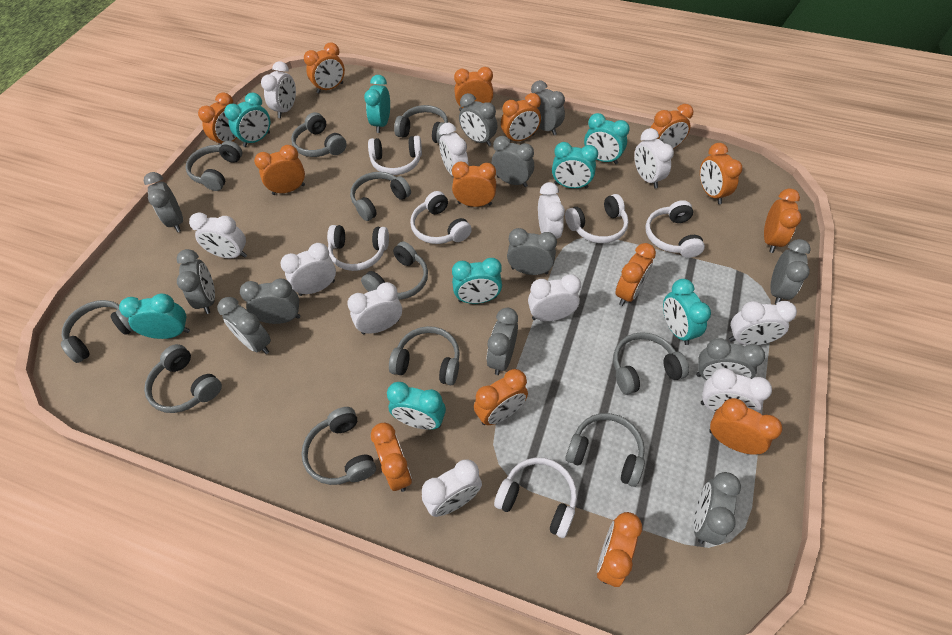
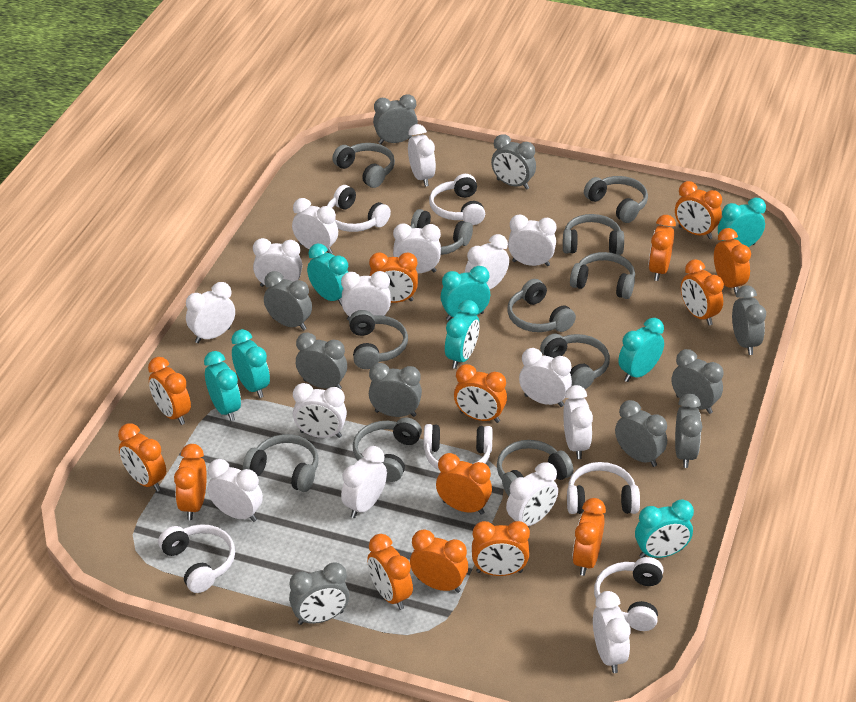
grey clock: 12 -> 10
white clock: 11 -> 15

